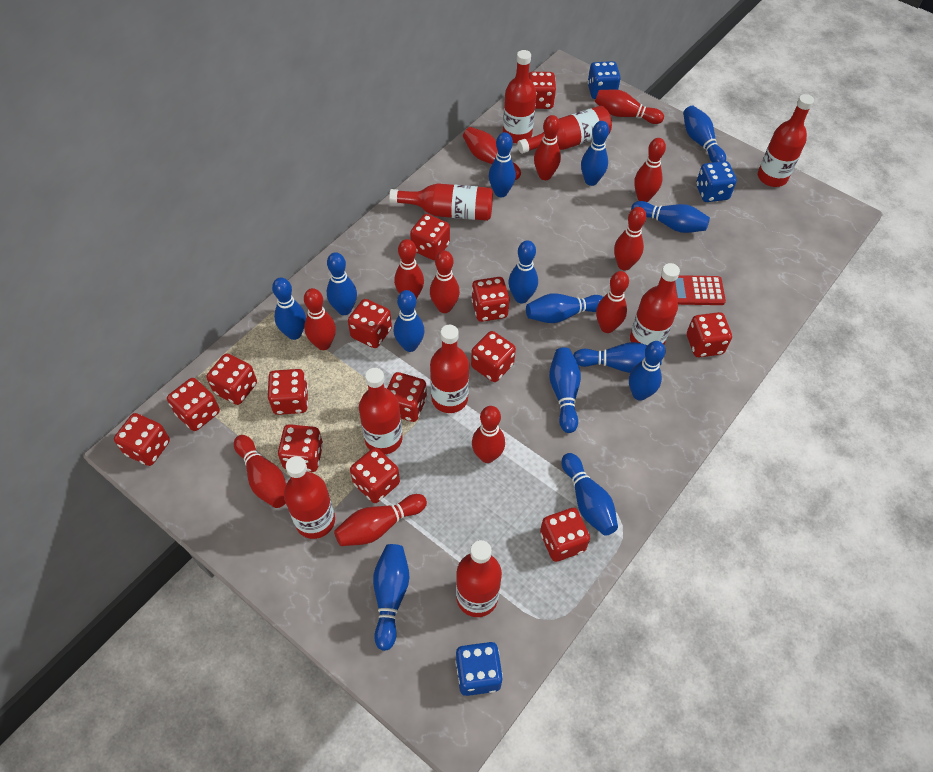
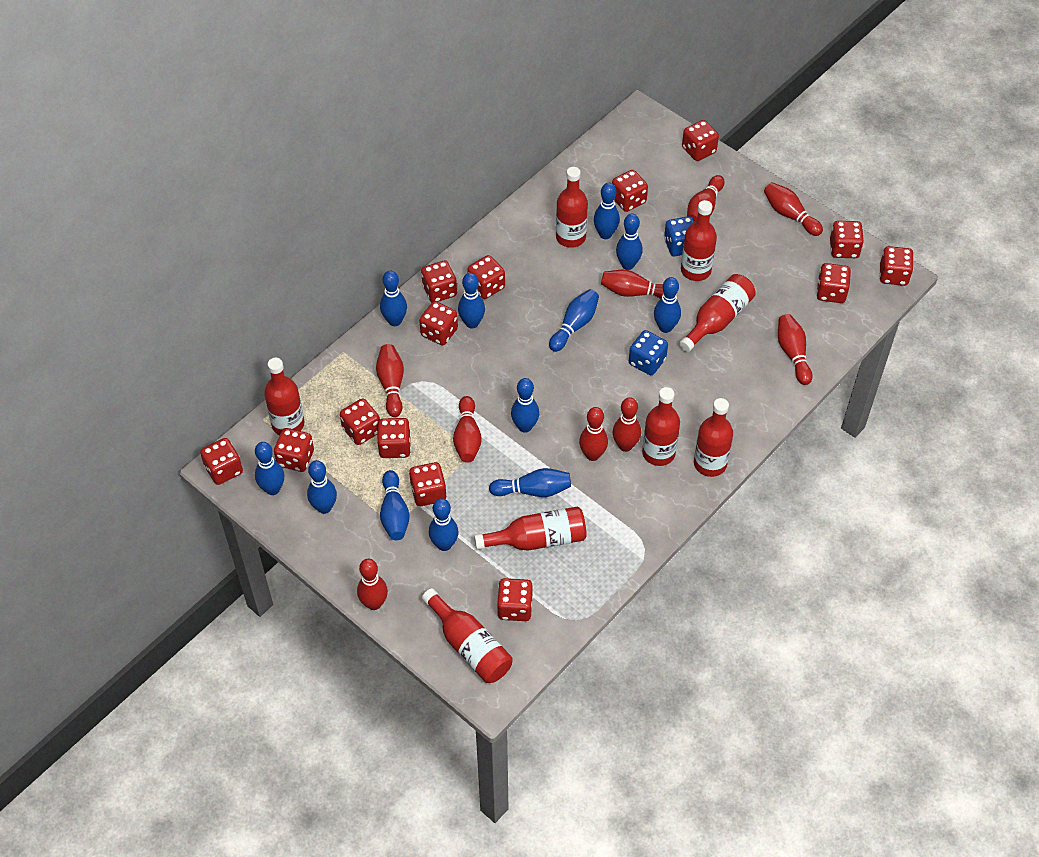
blue bowling pin: 14 -> 12
blue dice: 3 -> 2
red bottle: 9 -> 8
red bowling pin: 12 -> 9
red calculator: 1 -> 0

